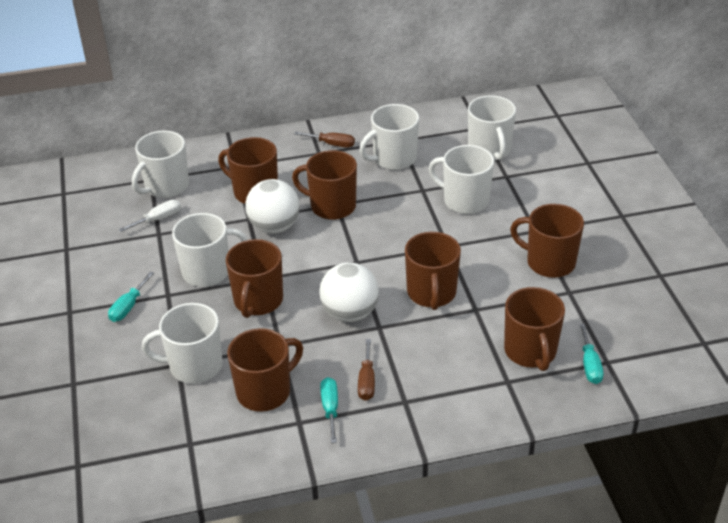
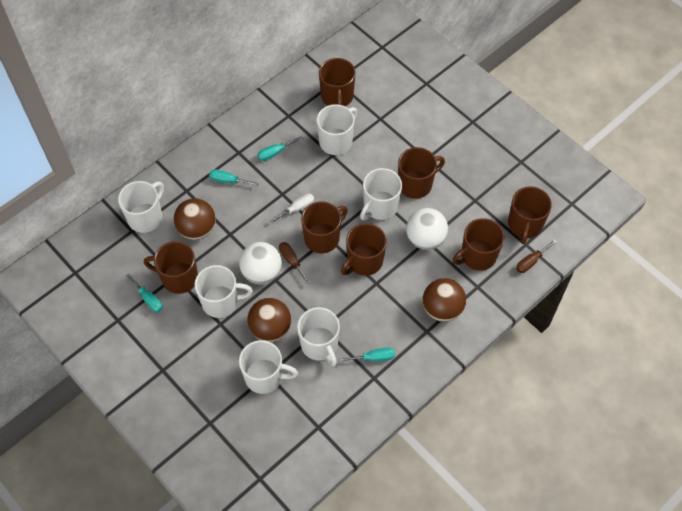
brown ball: 0 -> 3
turquoise screwdriver: 3 -> 4

